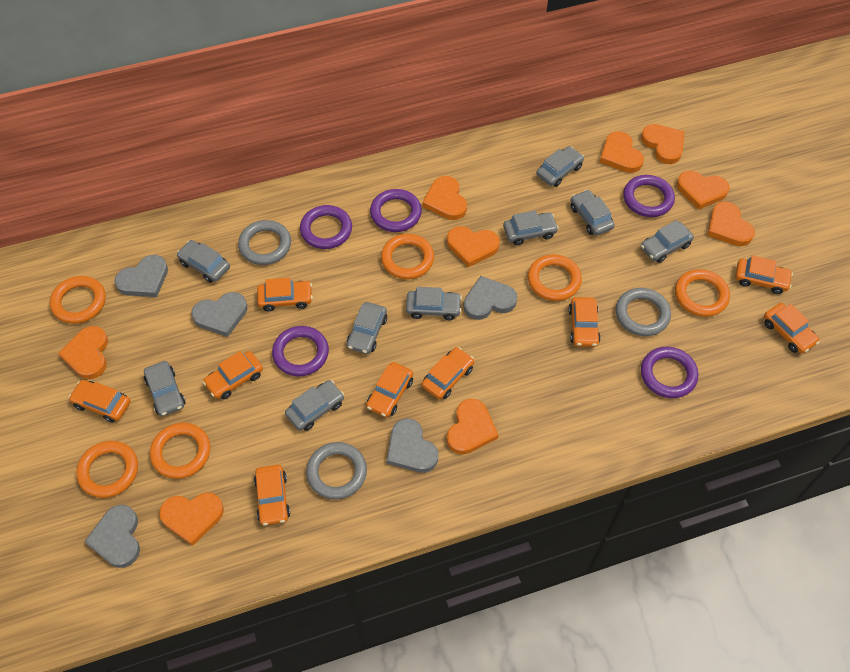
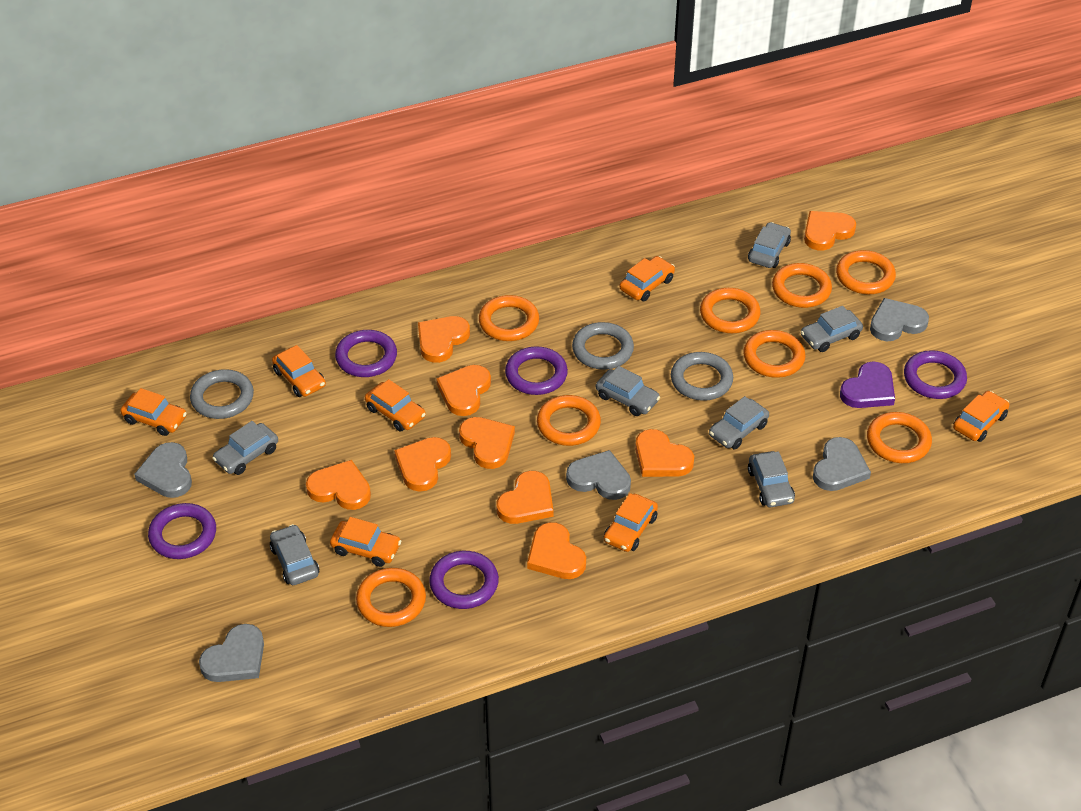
grey car: 9 -> 7
orange car: 9 -> 7
orange ring: 6 -> 8
purple heart: 0 -> 1

